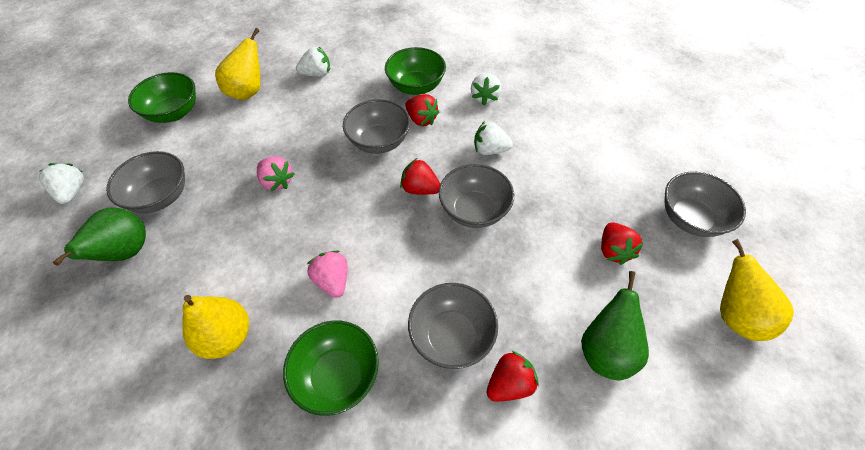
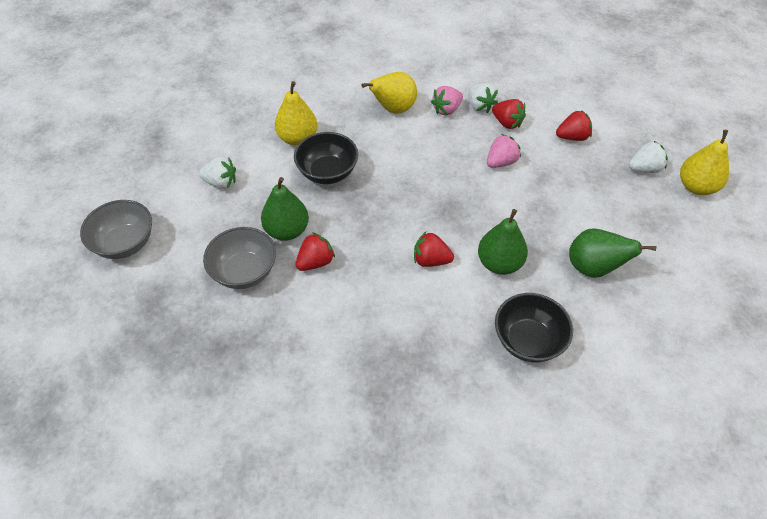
black bowl: 0 -> 2
green bowl: 3 -> 0
green pear: 2 -> 3
grey bowl: 5 -> 2
white strawberry: 4 -> 3

